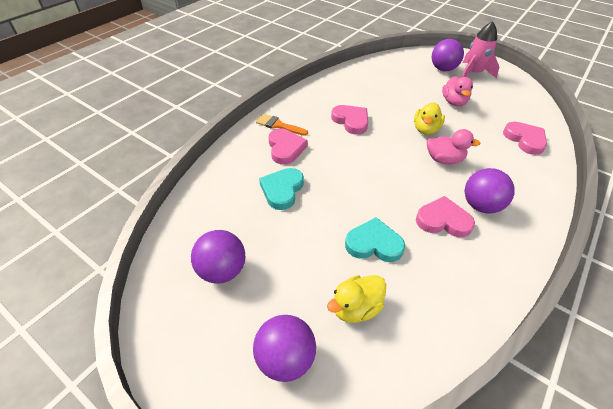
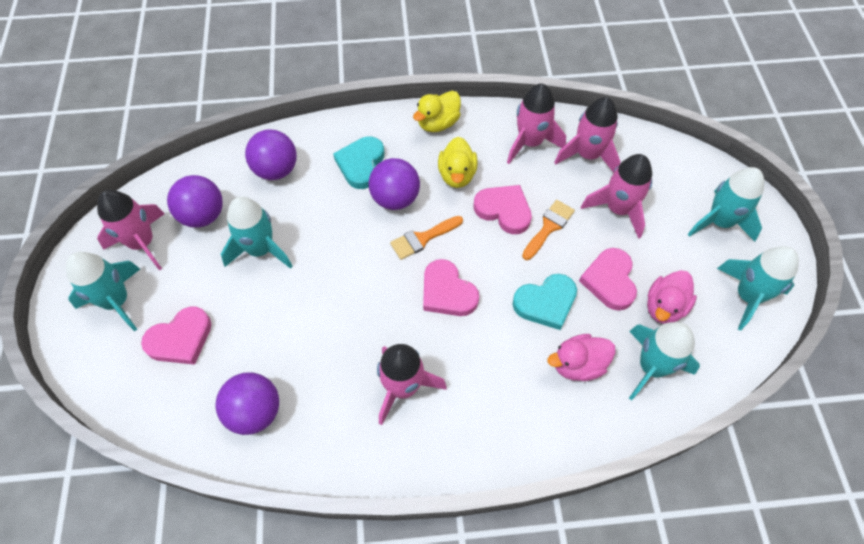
orange brush: 1 -> 2
pink rocket: 1 -> 5
turquoise rocket: 0 -> 5

